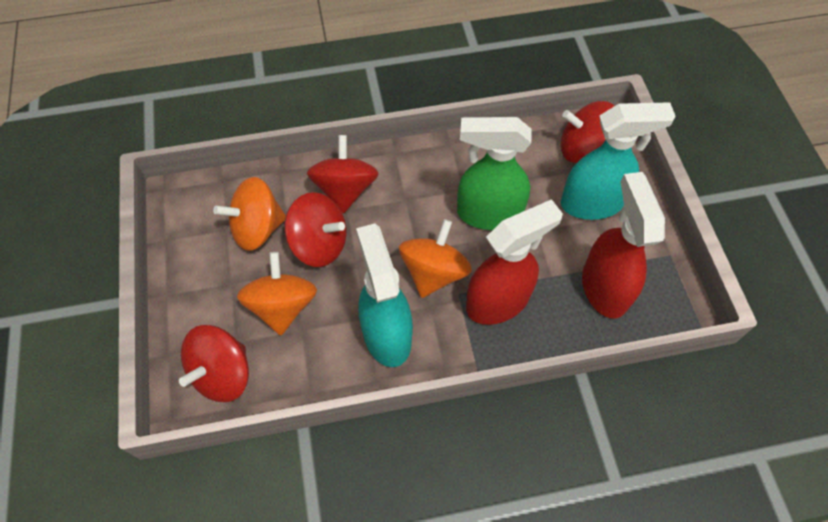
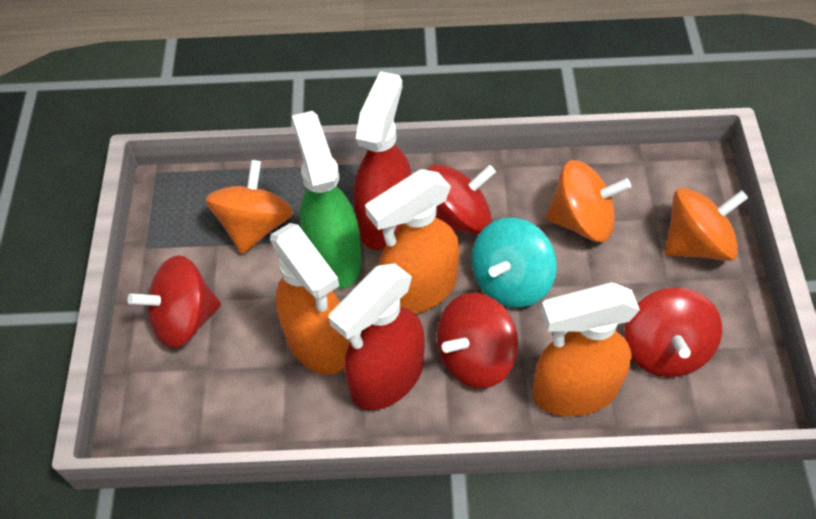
orange spray bottle: 0 -> 3
turquoise spinning top: 0 -> 1
turquoise spray bottle: 2 -> 0

